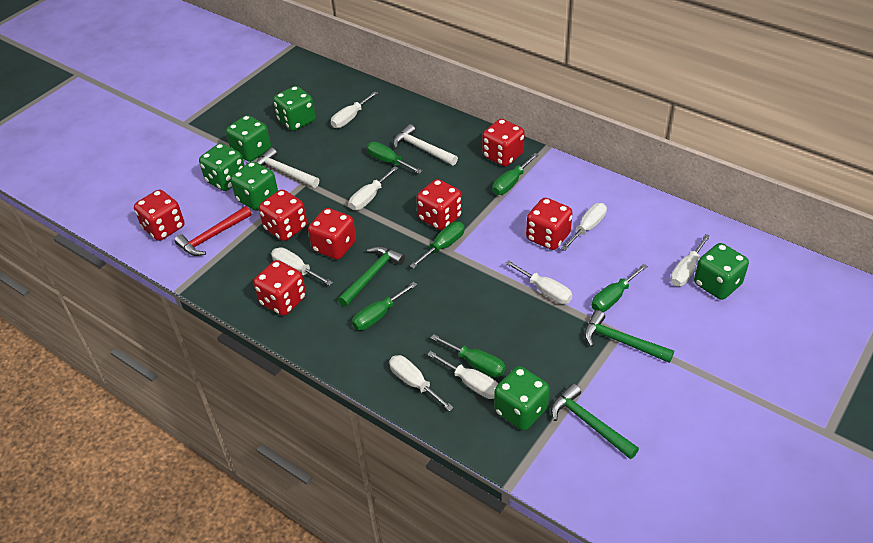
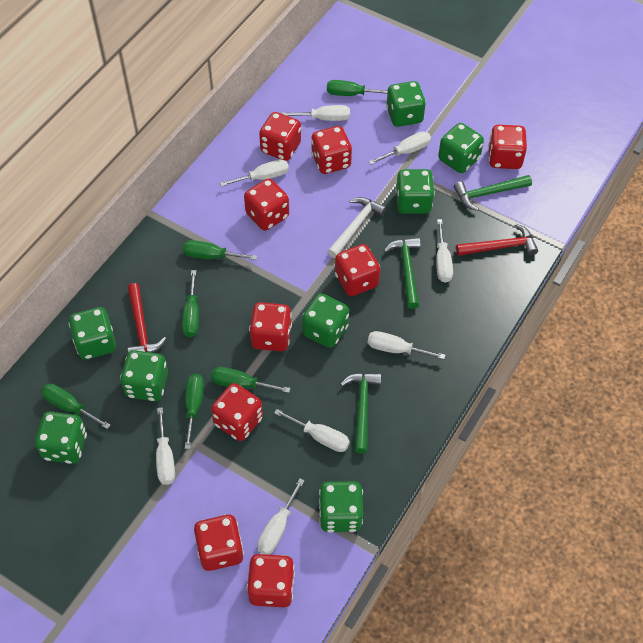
green dice: 6 -> 8
red dice: 7 -> 9
red hammer: 1 -> 2
white hammer: 2 -> 1

